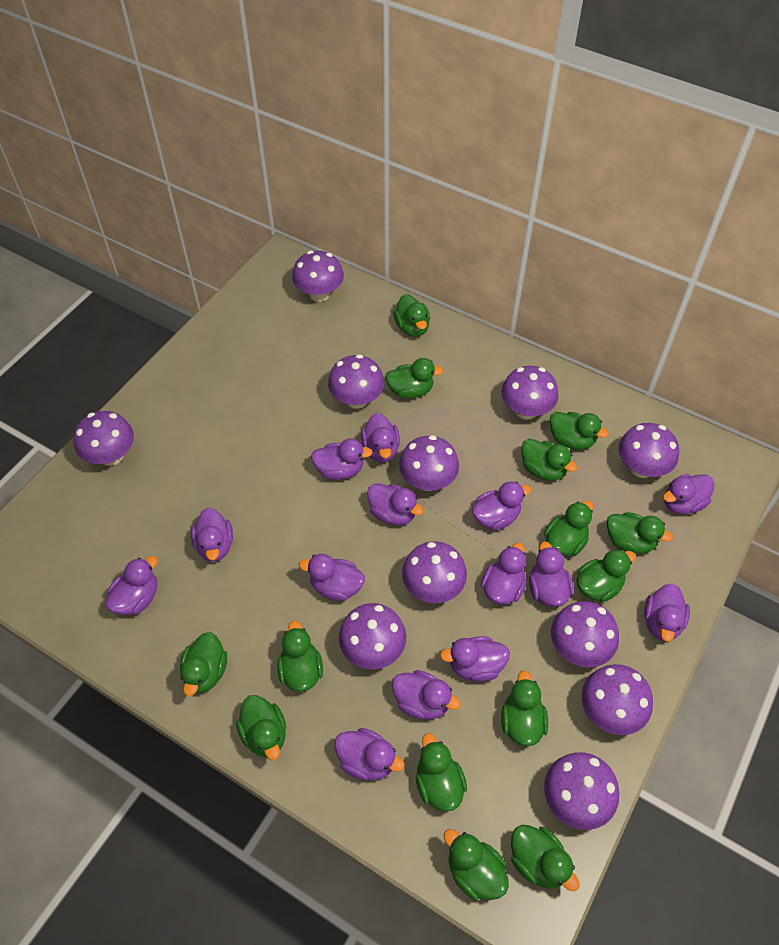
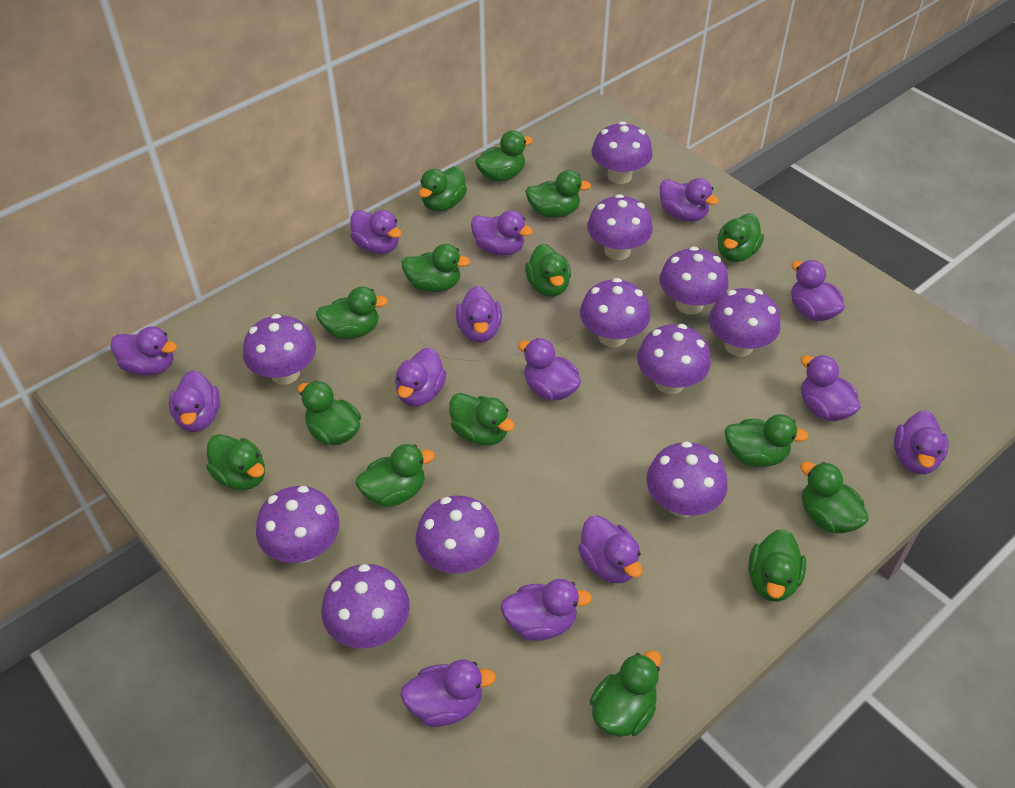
green duck: 14 -> 15

